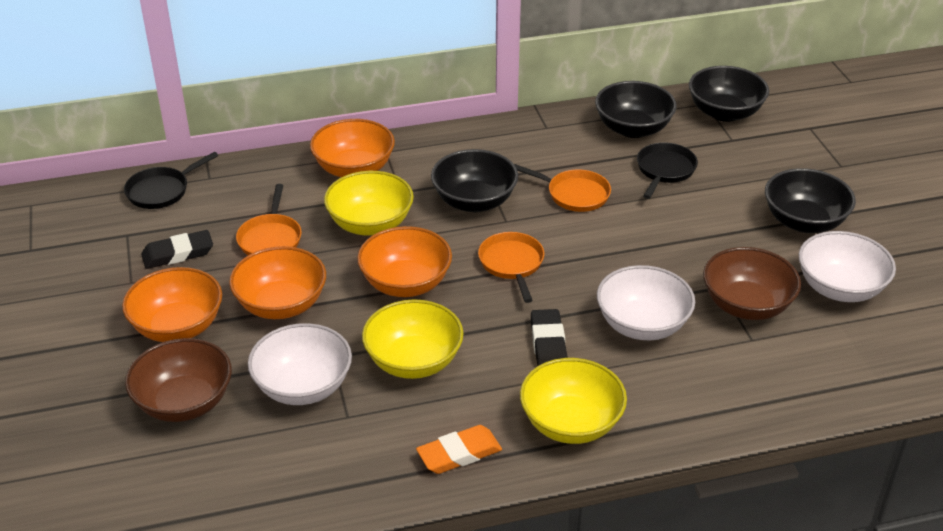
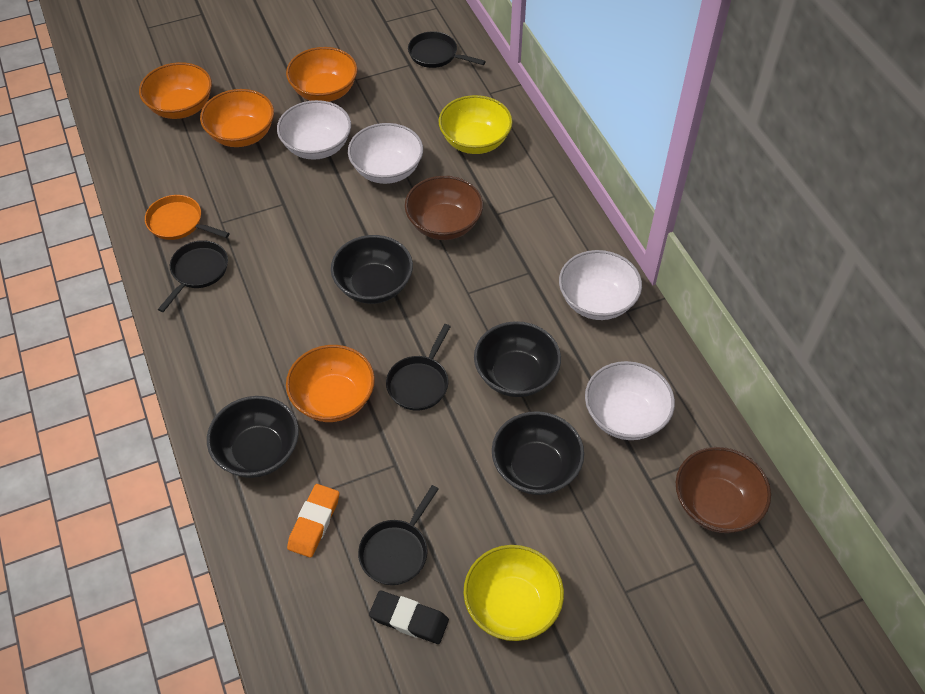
black eraser: 2 -> 1
black pan: 2 -> 4
orange pan: 3 -> 1
white bowl: 3 -> 4
yellow bowl: 3 -> 2

